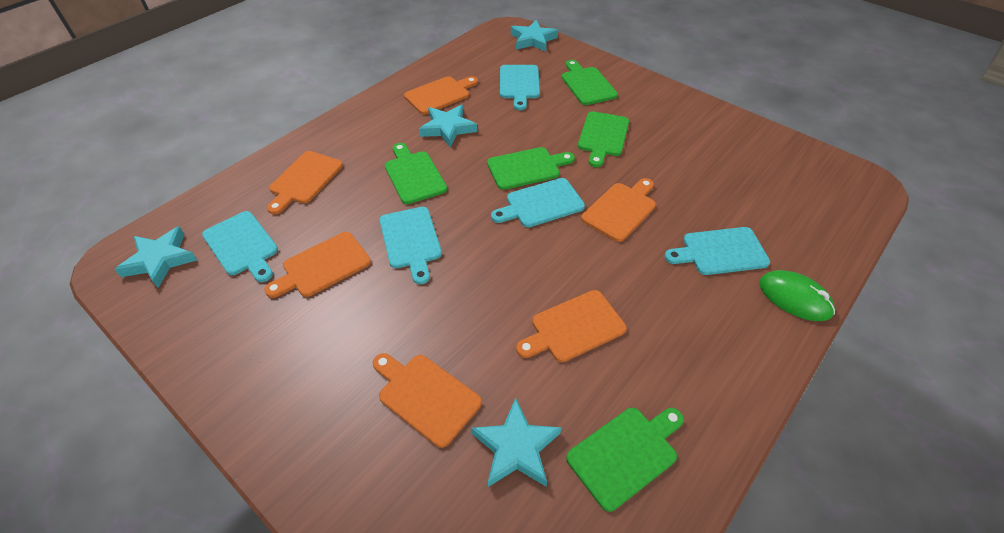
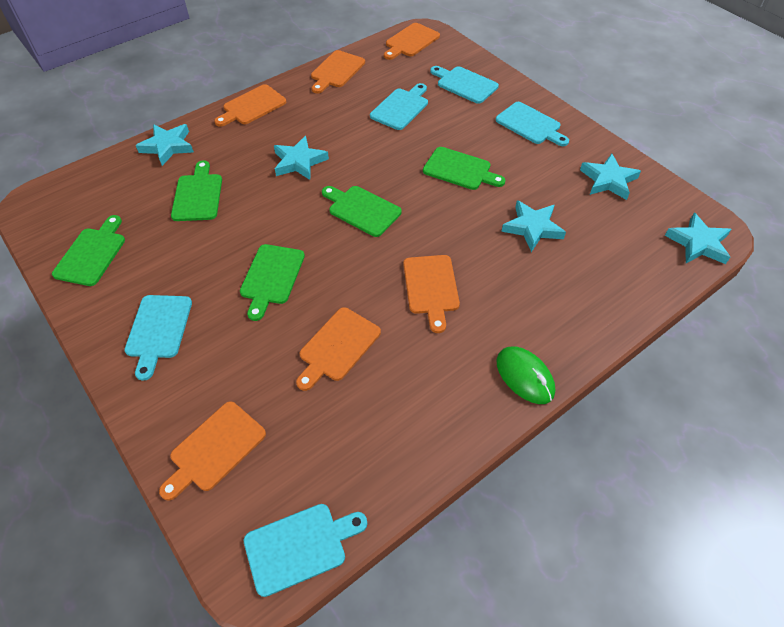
turquoise star: 4 -> 5

